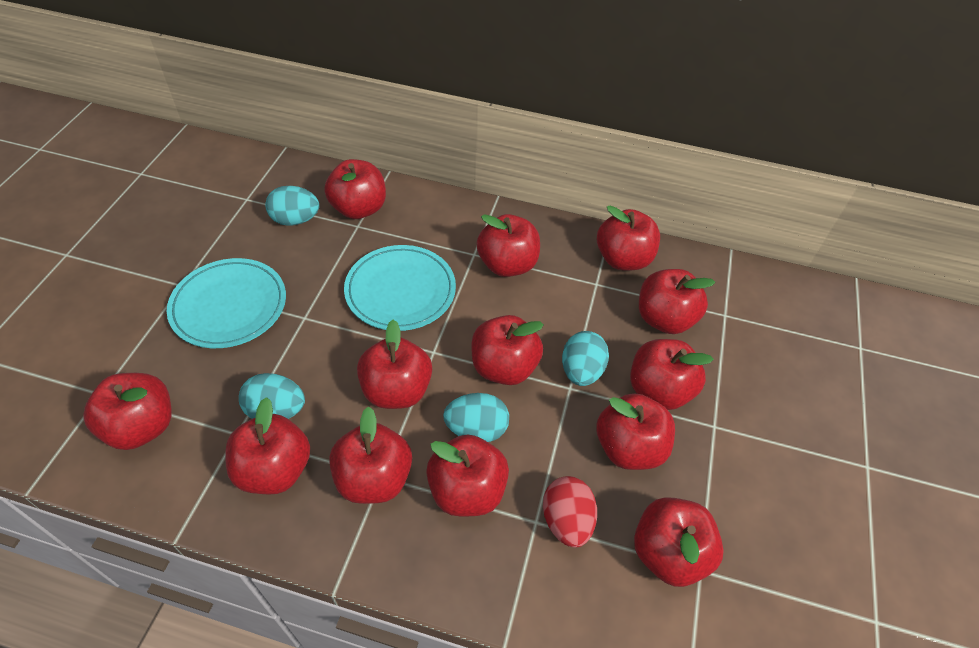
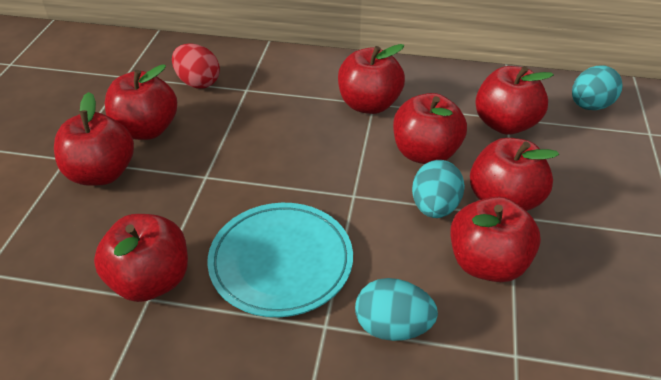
red apple: 13 -> 8
turquoise egg: 4 -> 3
turquoise plate: 2 -> 1

